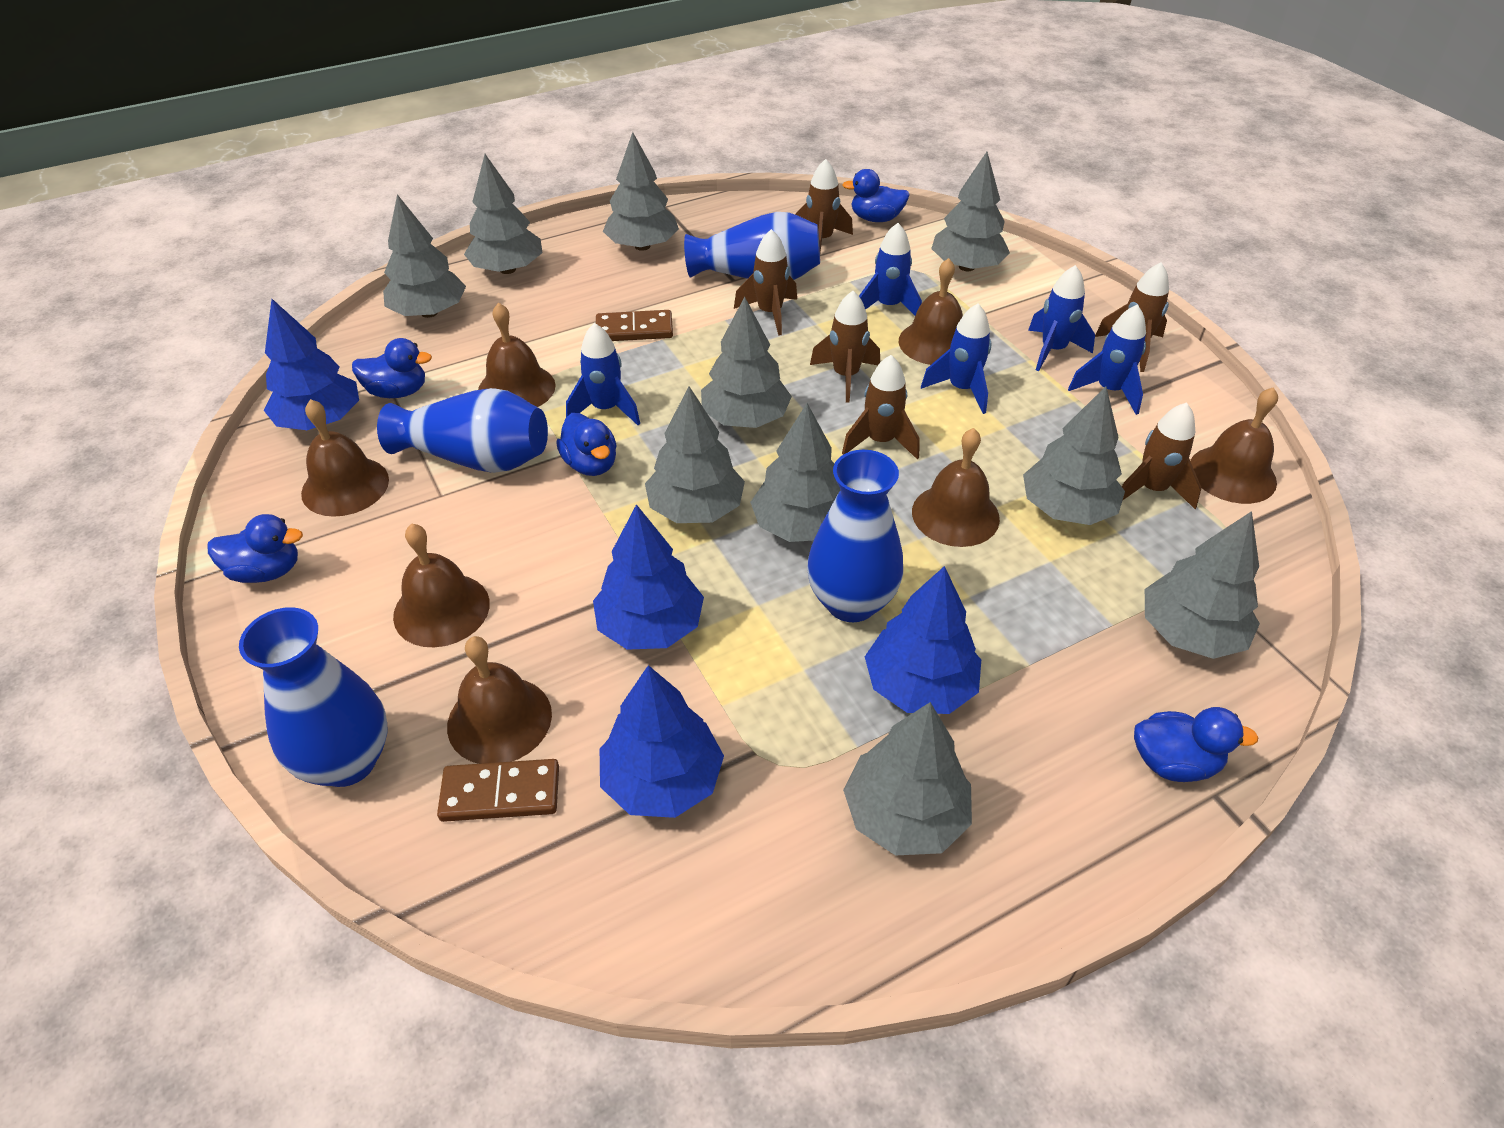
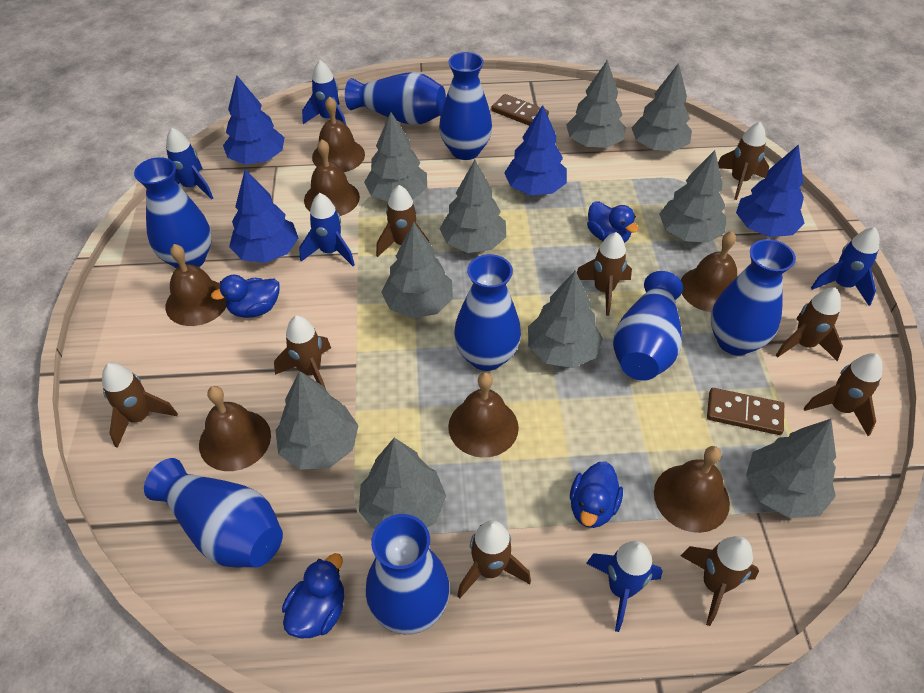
blue duck: 5 -> 4
blue vase: 4 -> 8
brown rocket: 6 -> 9

